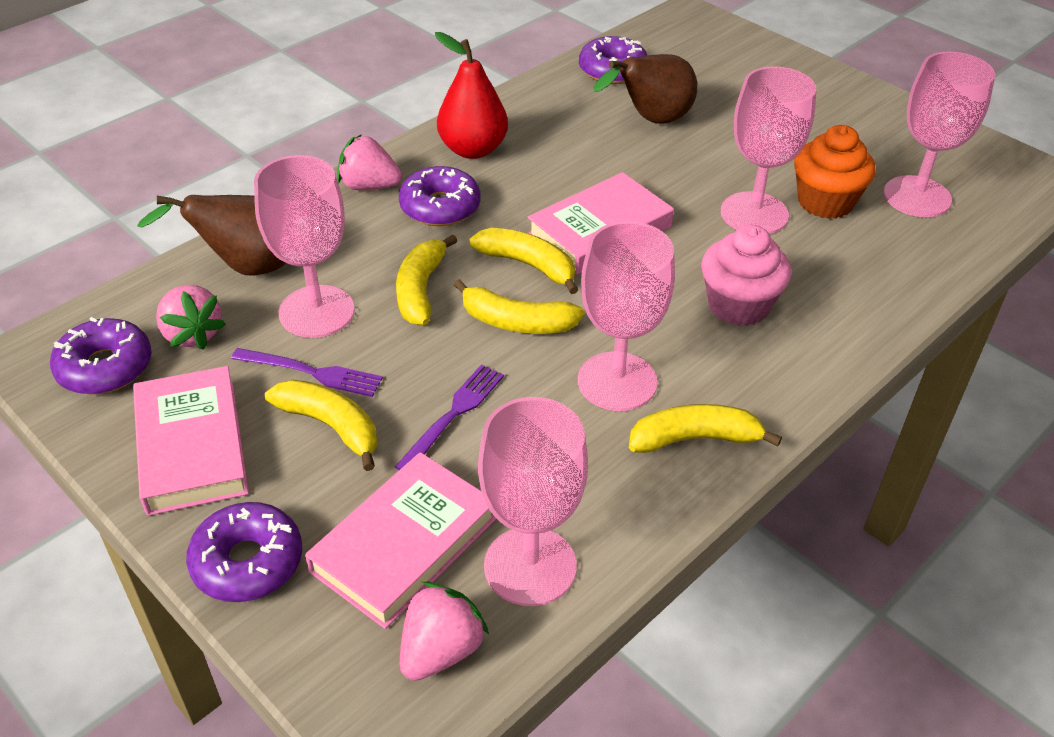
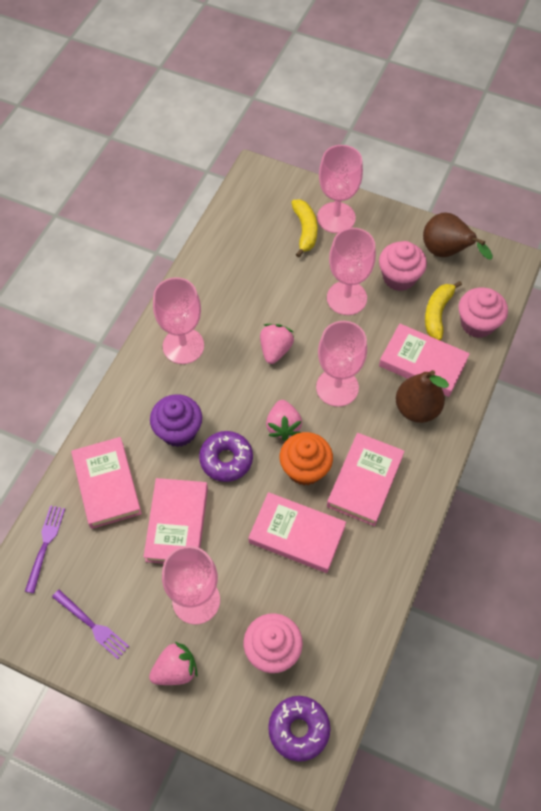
pink book: 3 -> 5
pink cupcake: 1 -> 3
purple cupcake: 0 -> 1
purple donut: 4 -> 2
red pear: 1 -> 0
yellow banana: 5 -> 2

